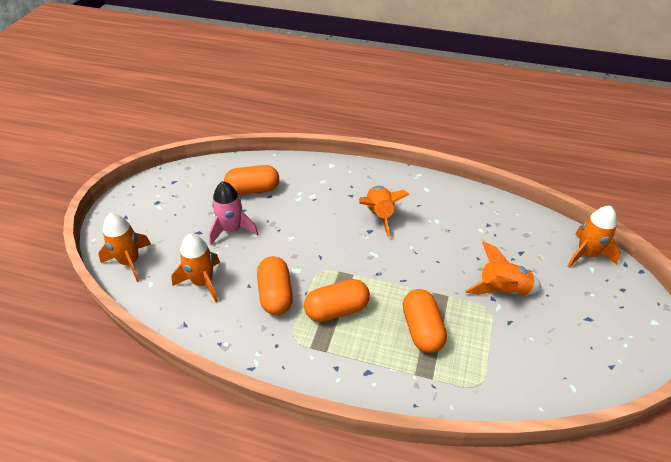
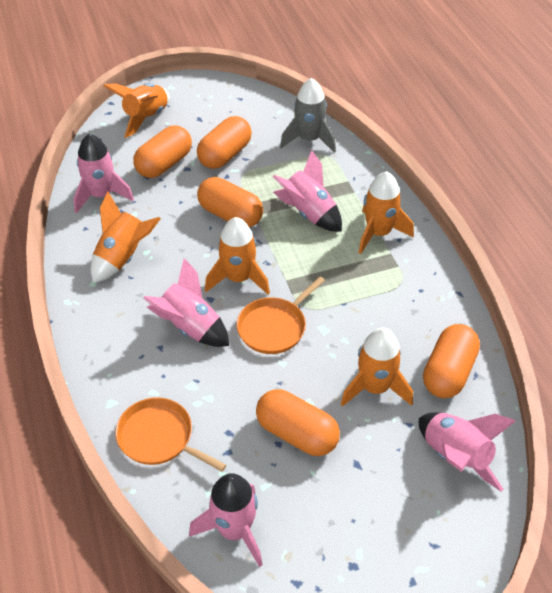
grey rocket: 0 -> 1
orange capsule: 4 -> 5
orange pan: 0 -> 2
pink rocket: 1 -> 5

